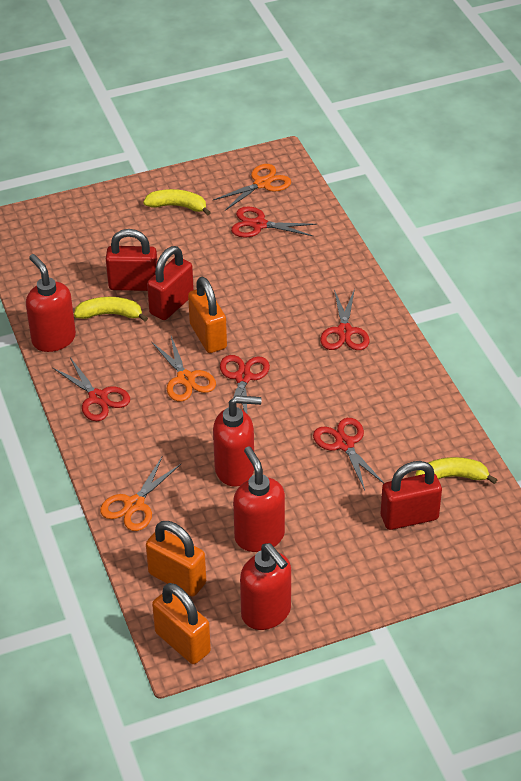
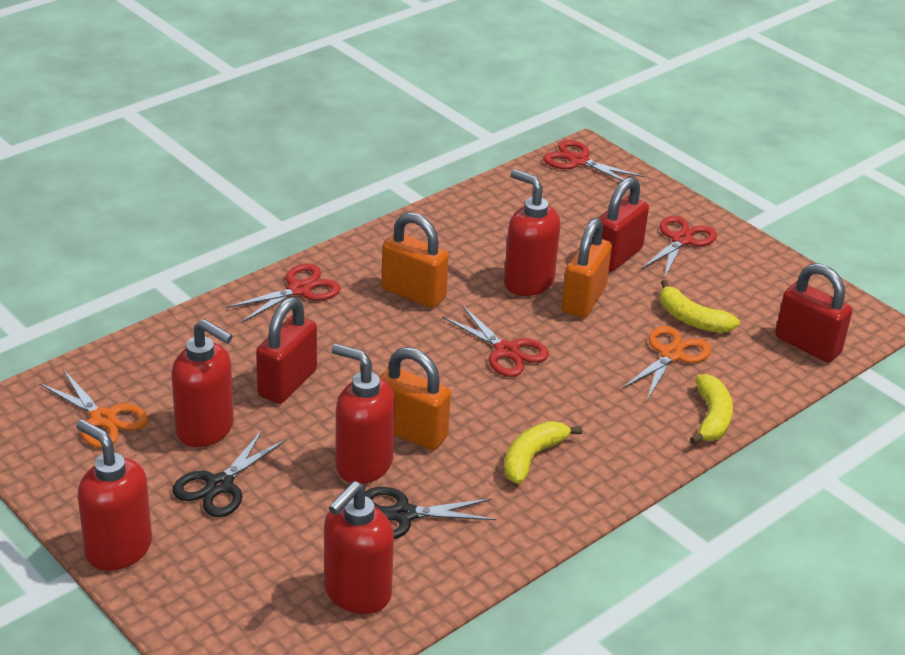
black scissors: 0 -> 2
orange scissors: 3 -> 2
red scissors: 5 -> 4
red soap dispenser: 4 -> 5

